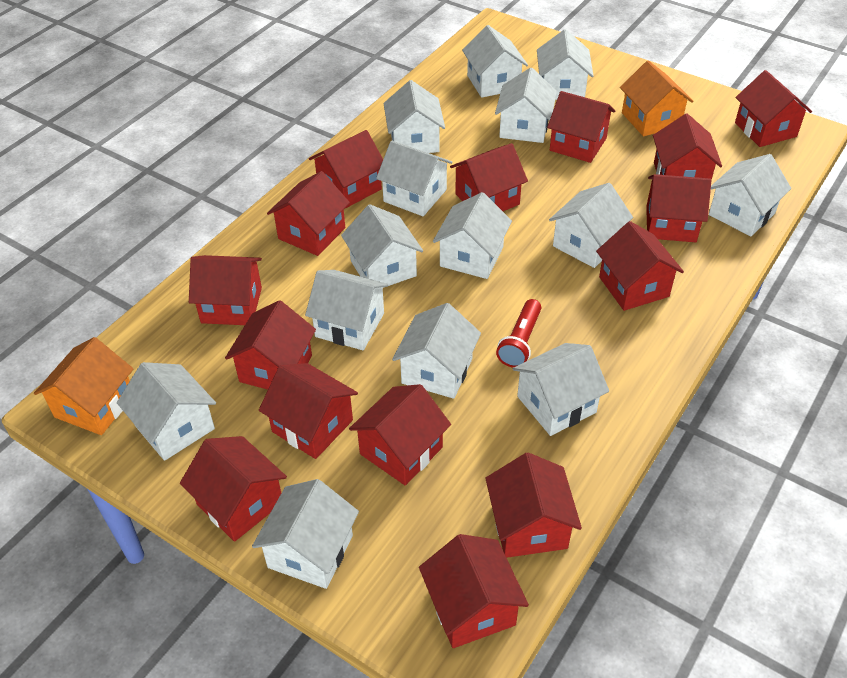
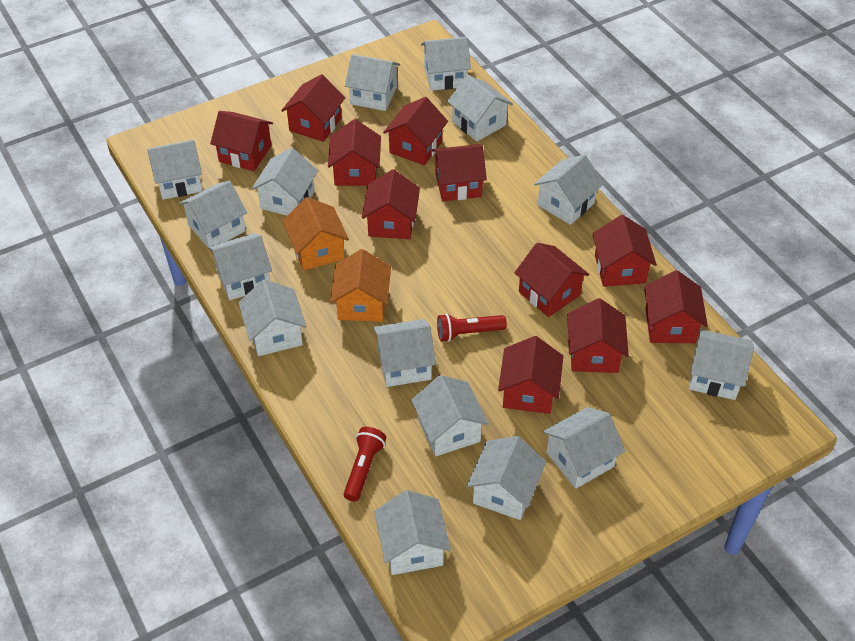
red flashlight: 1 -> 2
red house: 15 -> 11
white house: 14 -> 15

